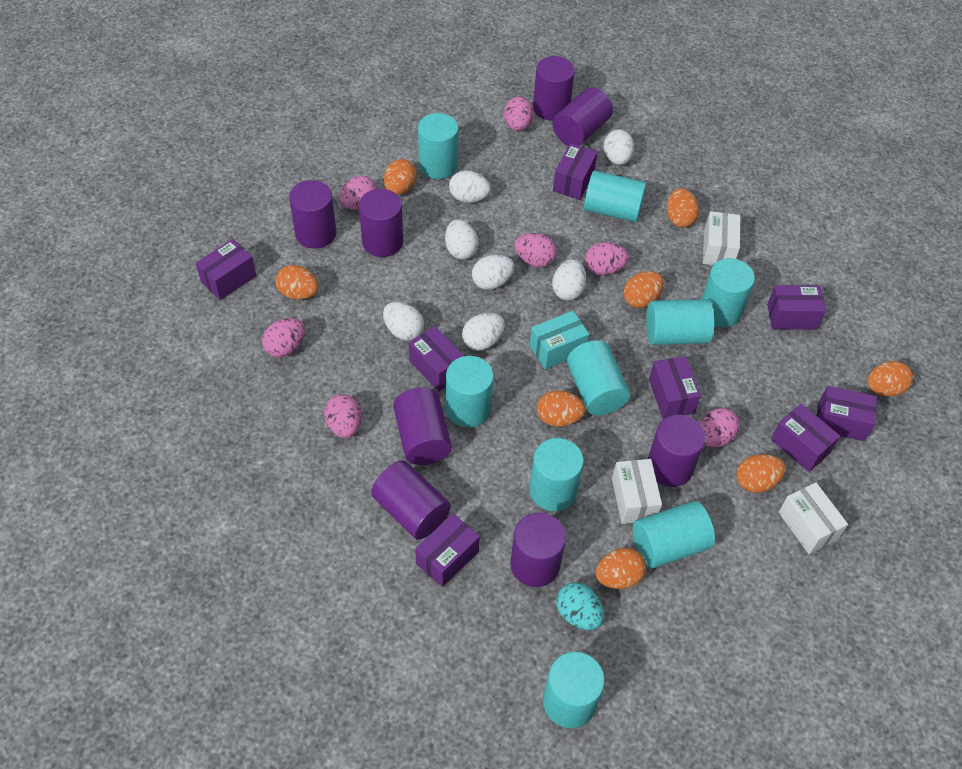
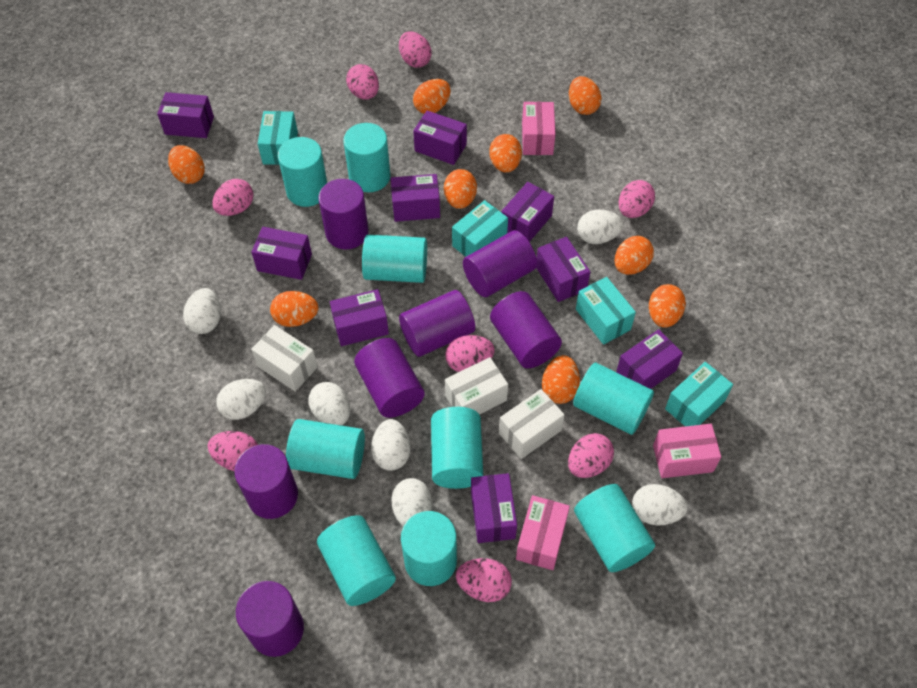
orange egg: 8 -> 9
pink box: 0 -> 3
pink egg: 7 -> 8
purple box: 8 -> 9
purple cylinder: 8 -> 7
turquoise box: 1 -> 4
turquoise egg: 1 -> 0

